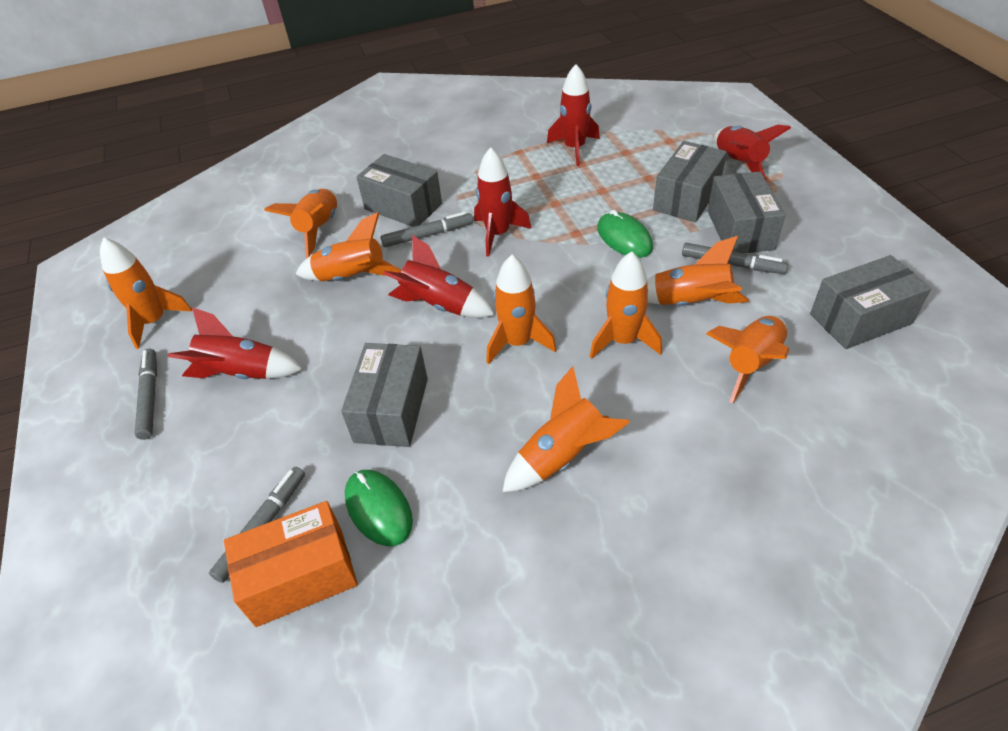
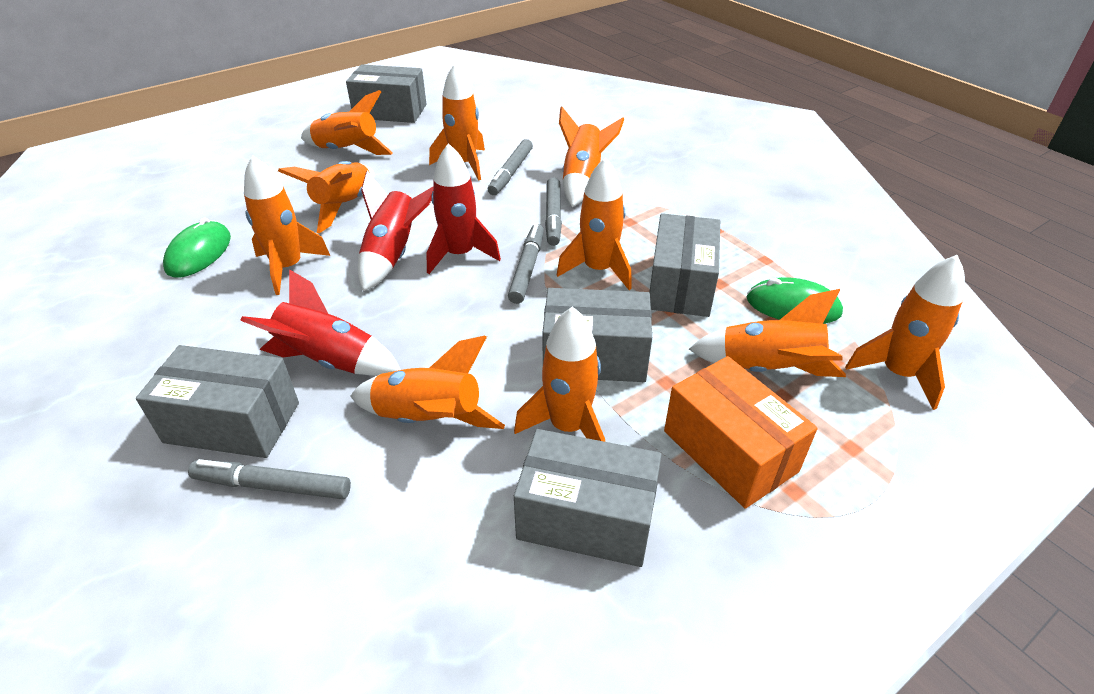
orange rocket: 8 -> 10
red rocket: 5 -> 3

